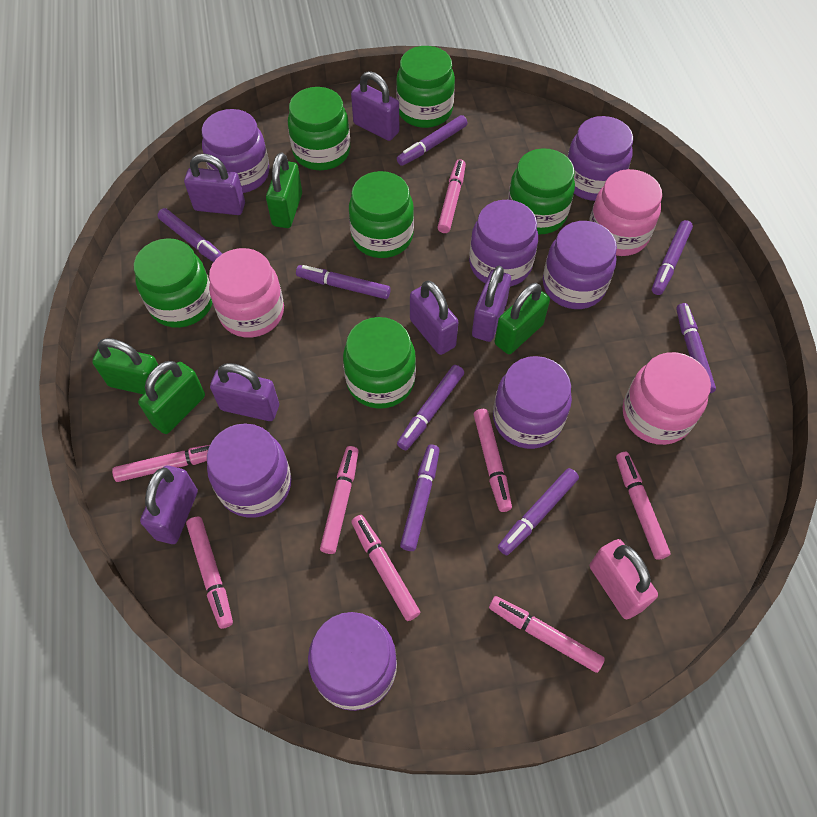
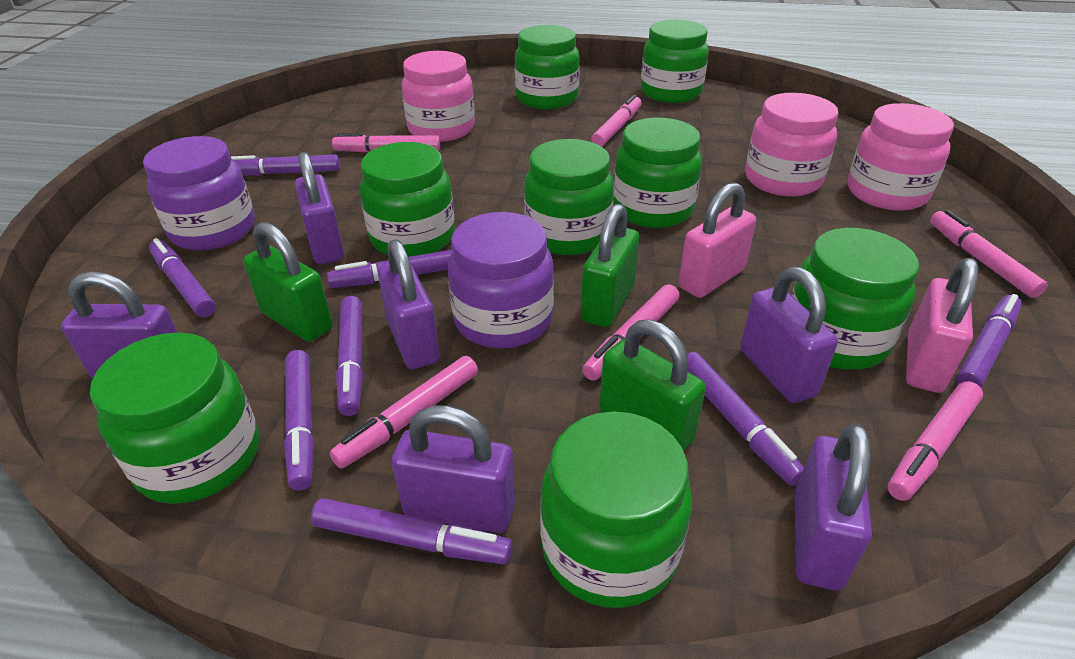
green jar: 6 -> 8
green padlock: 4 -> 3
pink marker: 8 -> 6
pink padlock: 1 -> 2
purple jar: 7 -> 2

